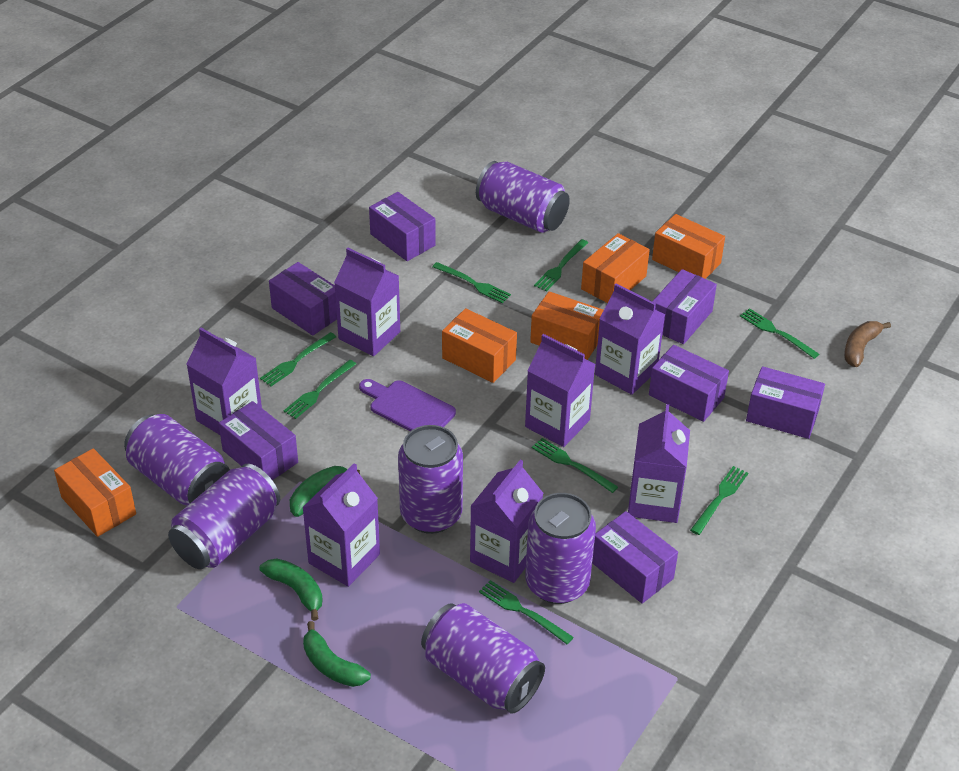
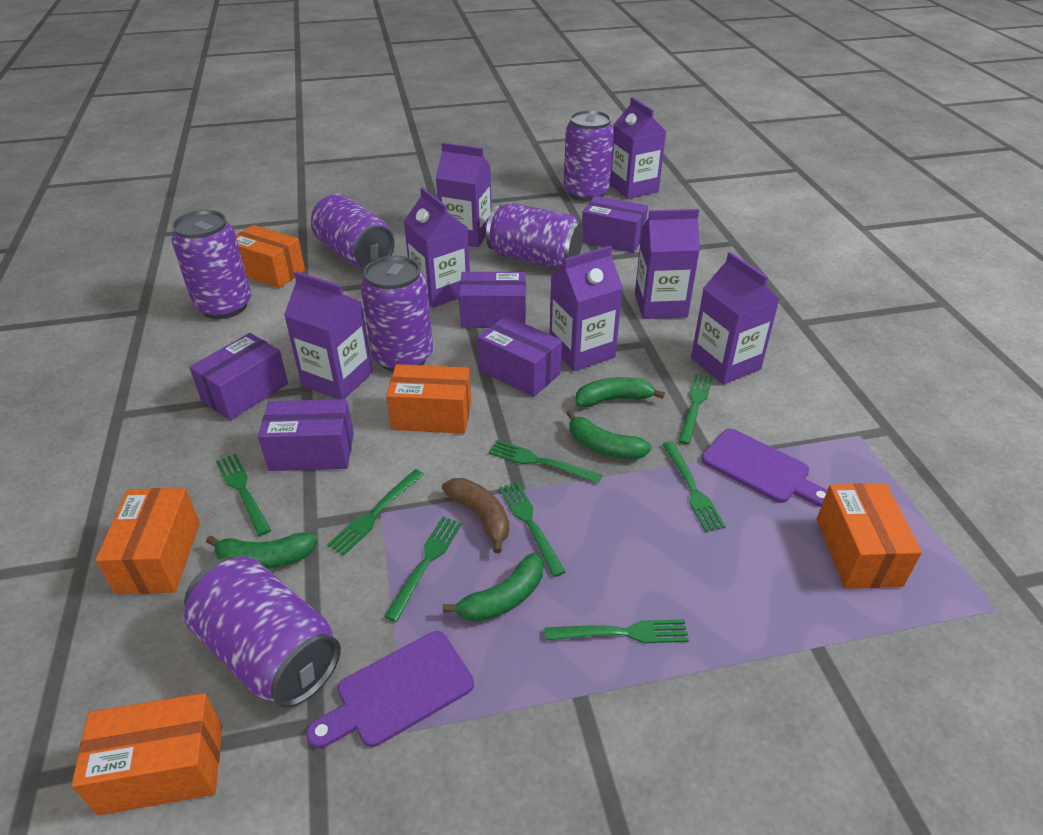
green banana: 3 -> 4
purple box: 7 -> 5
purple cutting board: 1 -> 2

